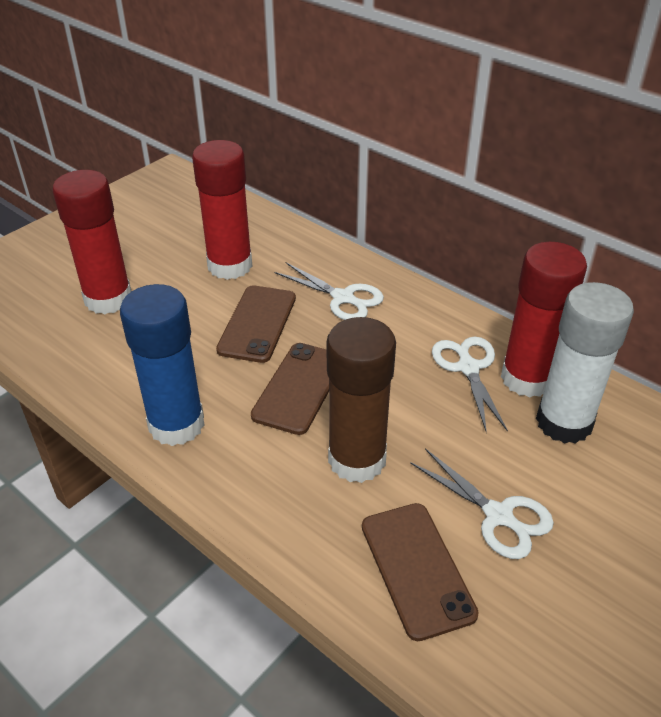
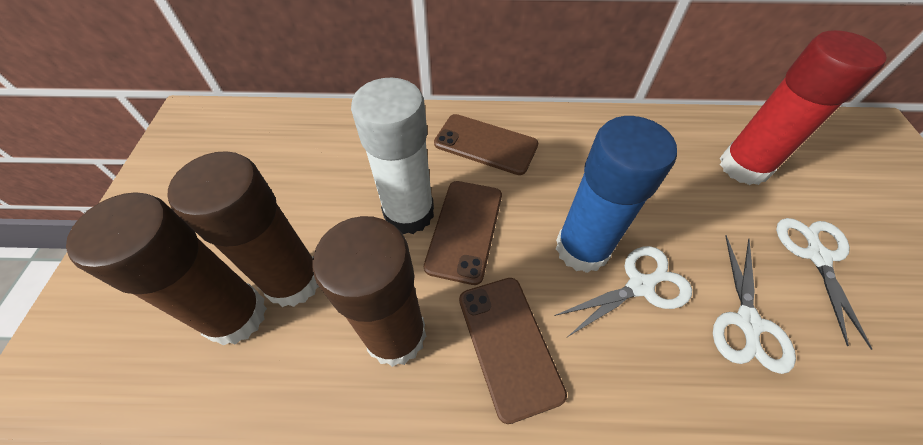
brown glue stick: 1 -> 3
red glue stick: 3 -> 1

